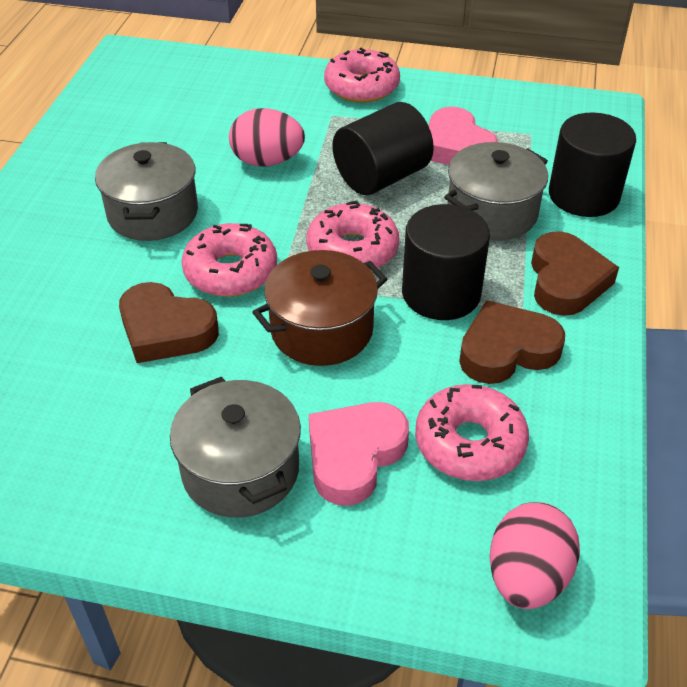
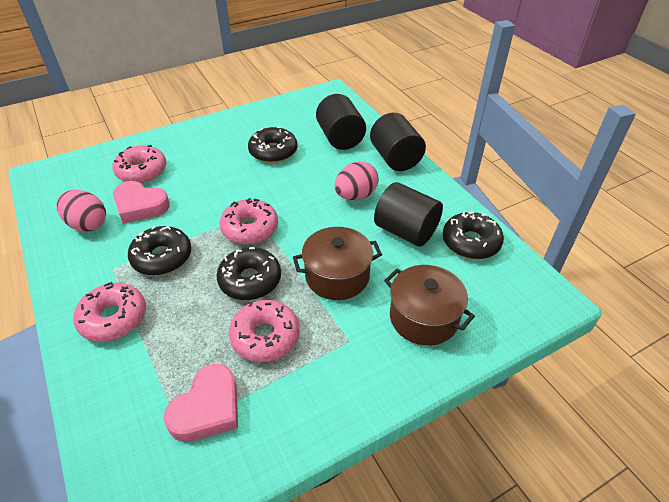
black donut: 0 -> 4
brown heart: 3 -> 0
brown pot: 1 -> 2
grey pot: 3 -> 0

